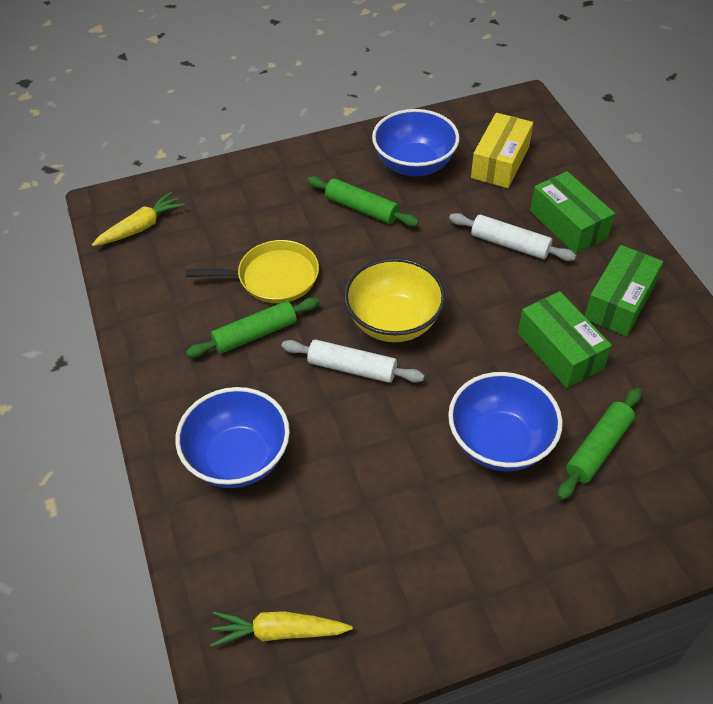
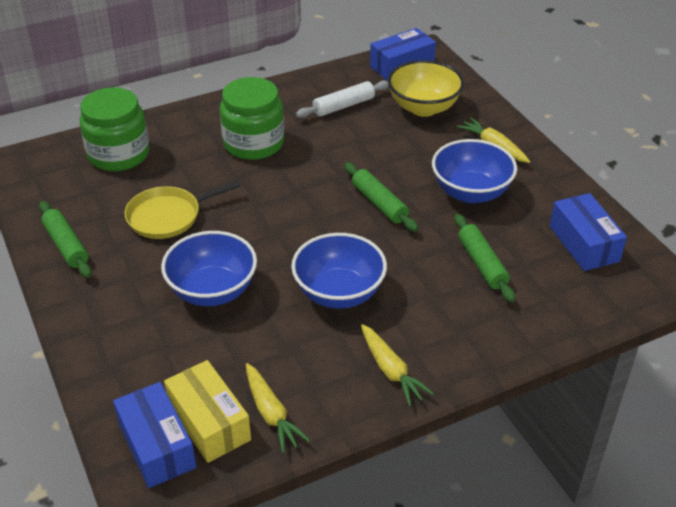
blue box: 0 -> 3
green box: 3 -> 0
green jar: 0 -> 2
white rolling pin: 2 -> 1
yellow carrot: 2 -> 3

